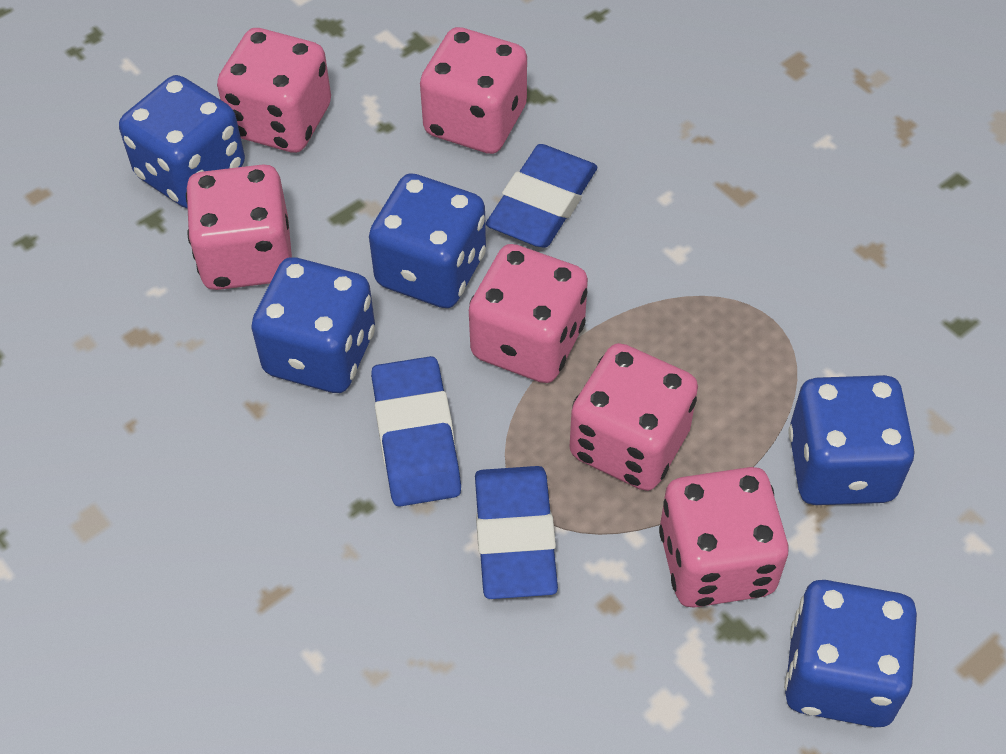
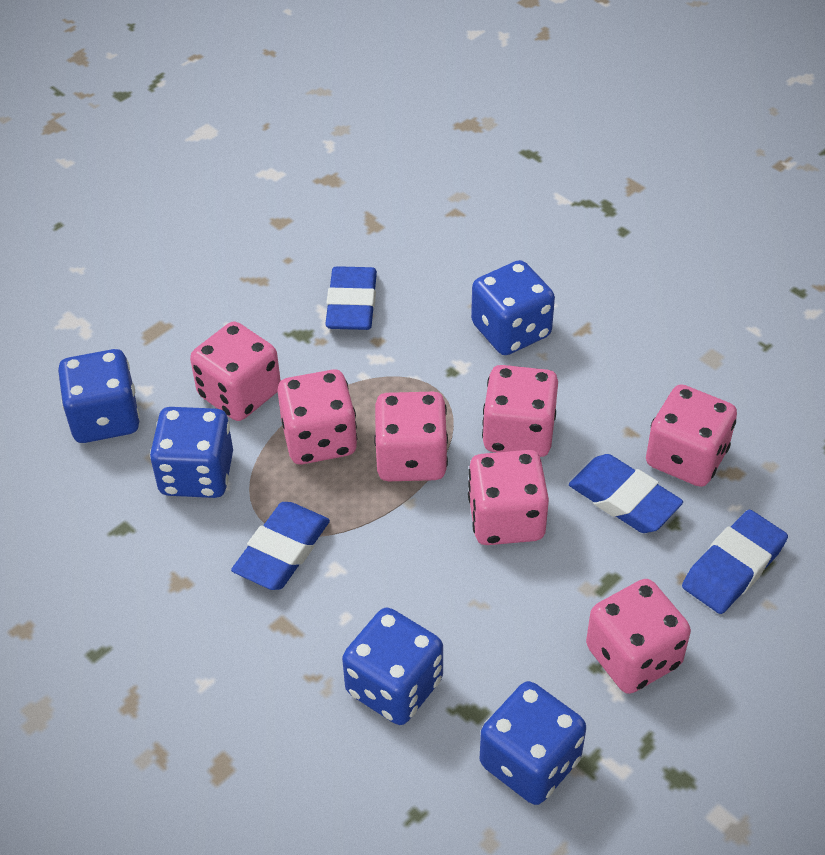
blue eraser: 3 -> 4
pink dice: 6 -> 7

